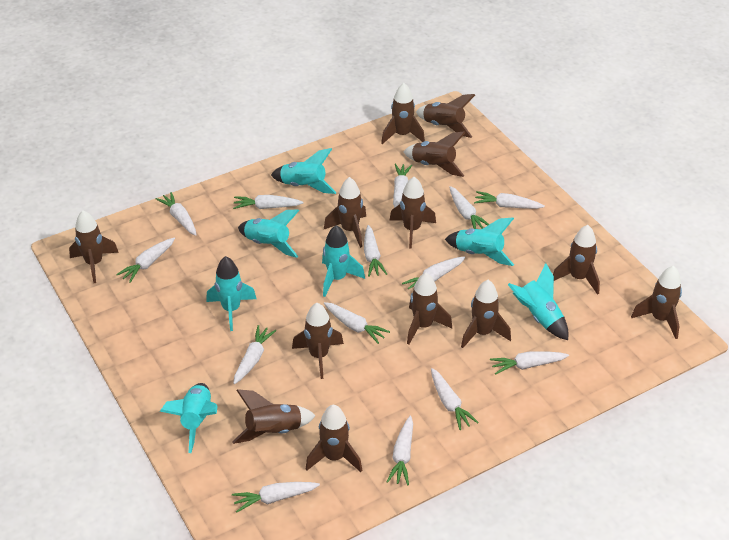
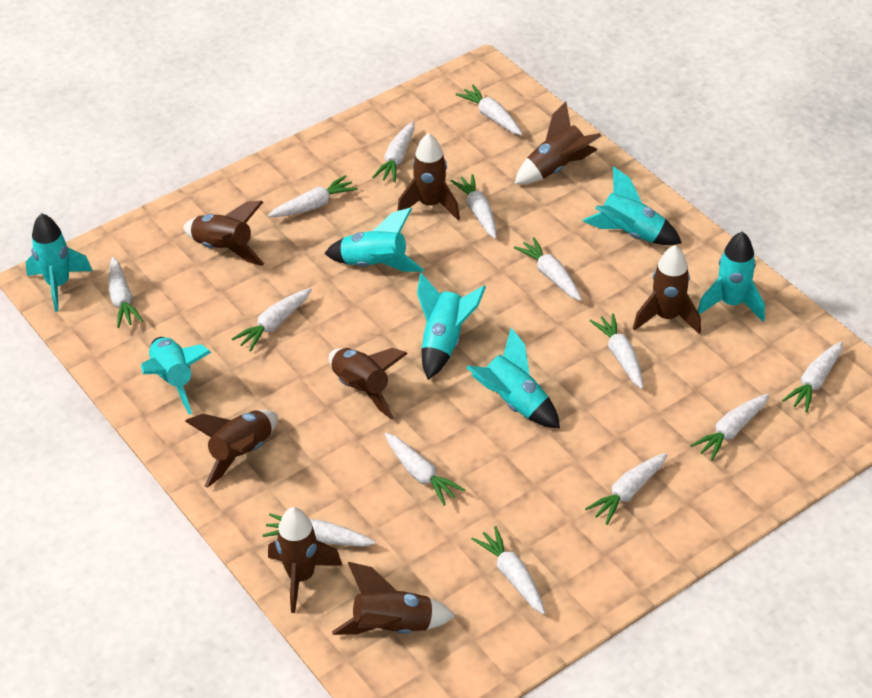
brown rocket: 13 -> 8

